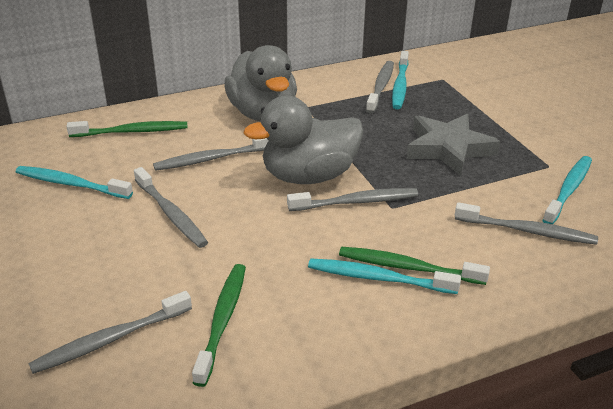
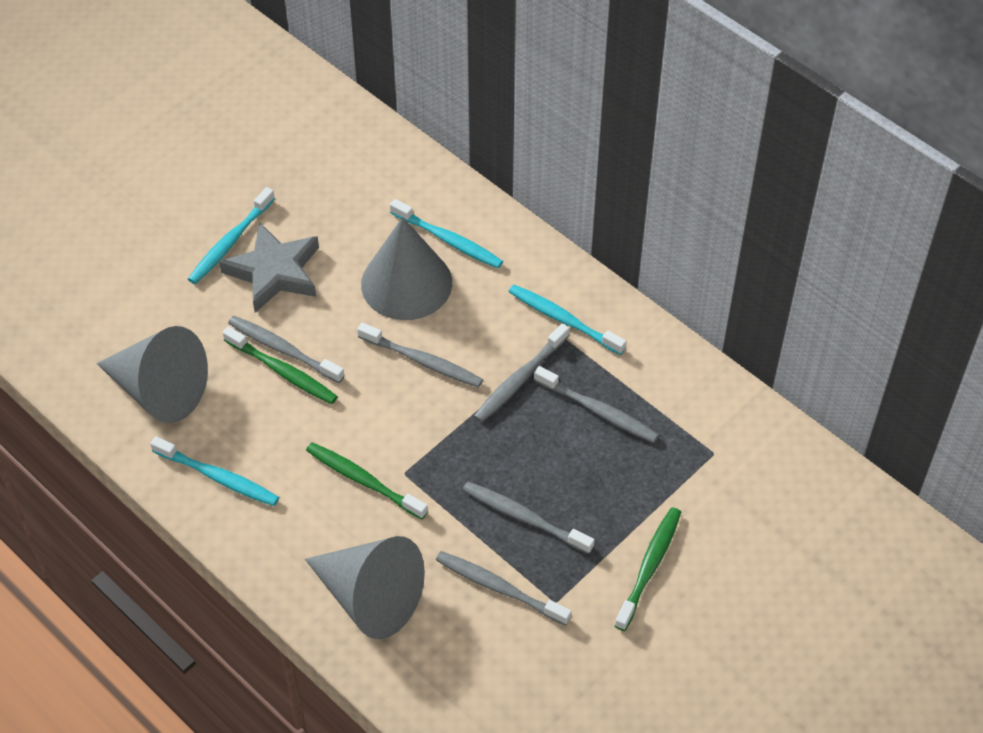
grey cone: 0 -> 3
grey duck: 2 -> 0

